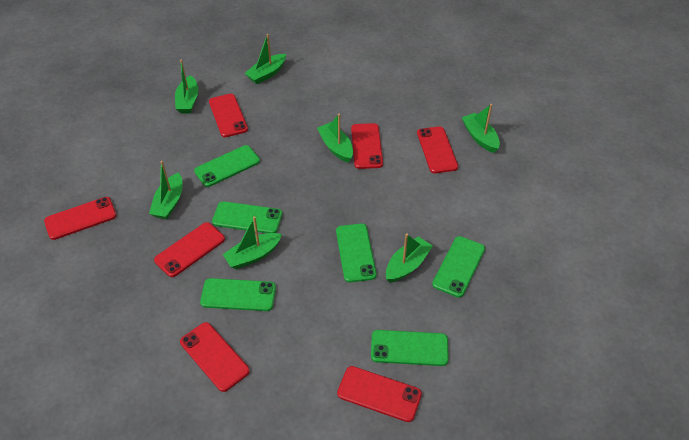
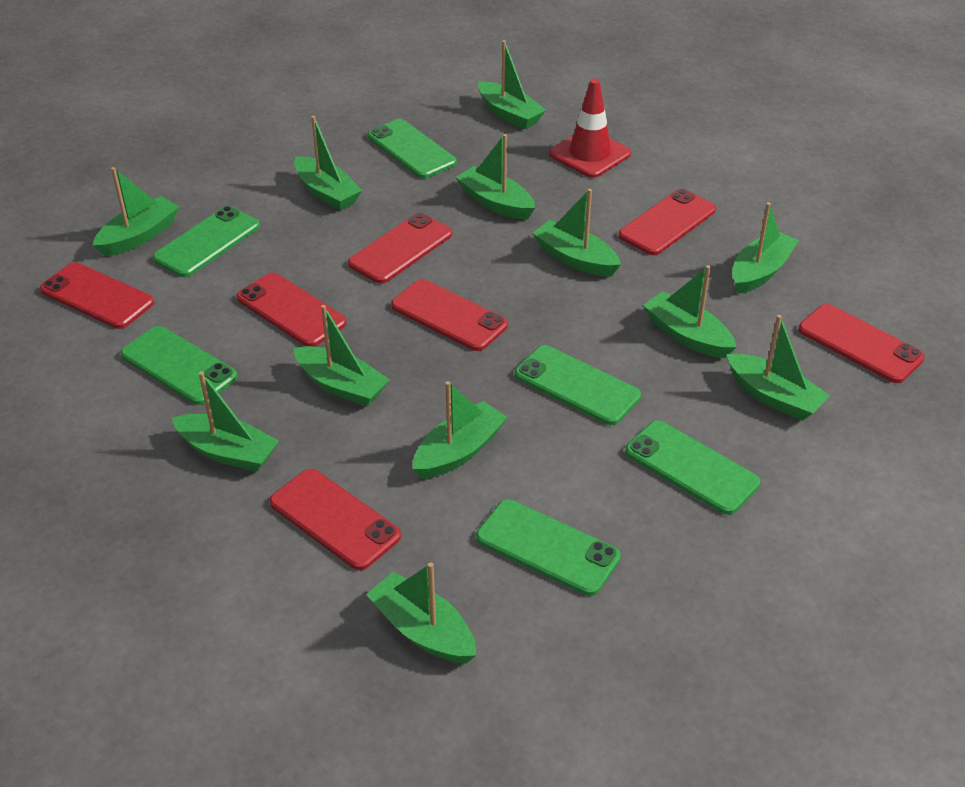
green boat: 7 -> 12
red traffic cone: 0 -> 1

